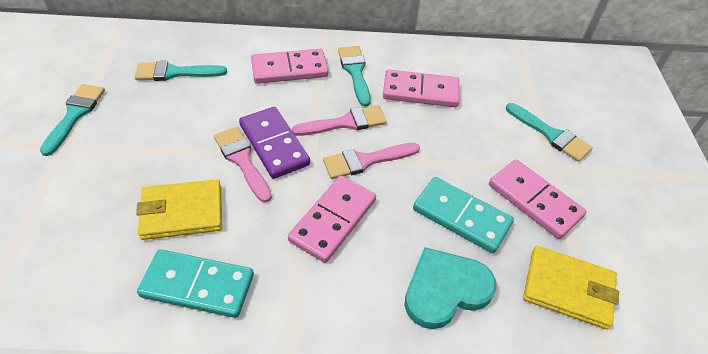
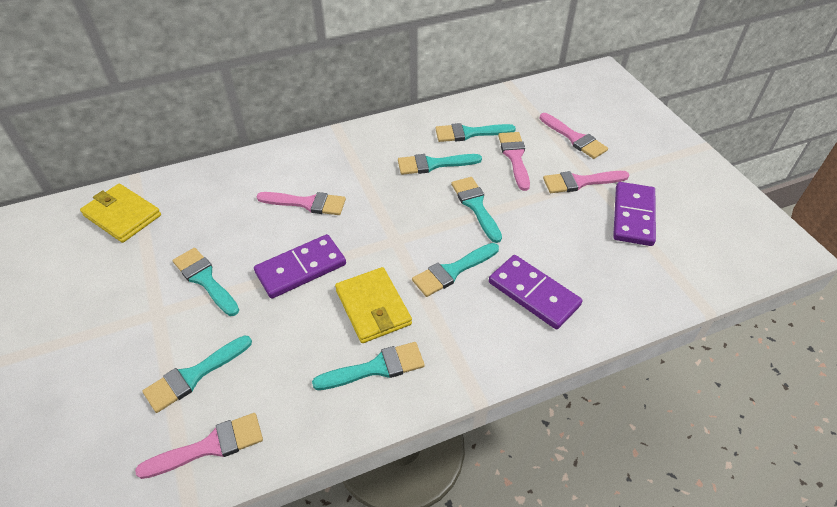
pink brush: 3 -> 5
pink domino: 4 -> 0
purple domino: 1 -> 3
turquoise brush: 4 -> 7
turquoise domino: 2 -> 0
turquoise heart: 1 -> 0

